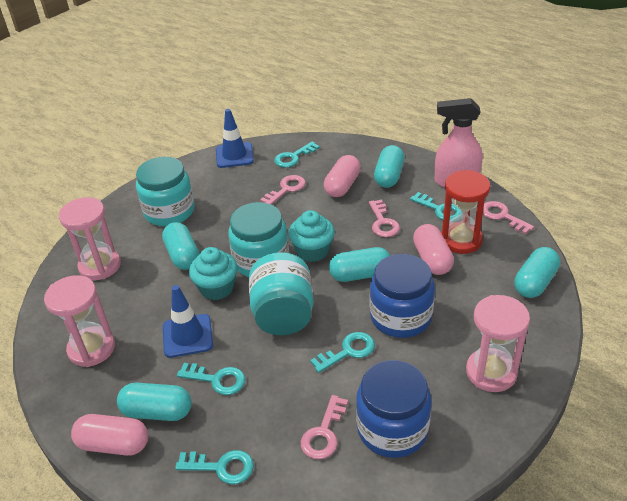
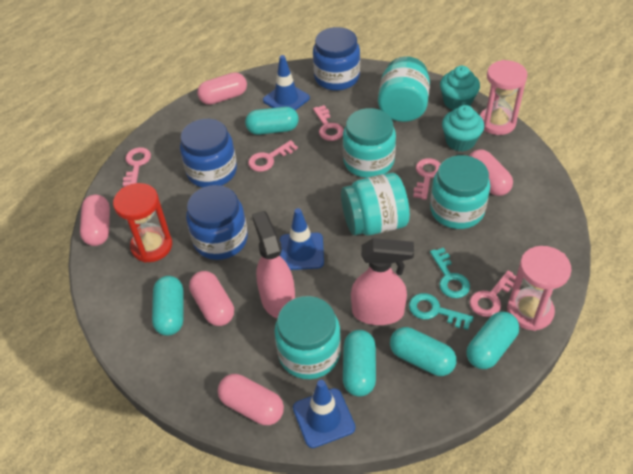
blue jar: 2 -> 3
blue traffic cone: 2 -> 3
pink capsule: 3 -> 5
pink hourglass: 3 -> 2
pink key: 4 -> 5
pink spray bottle: 1 -> 2
turquoise jar: 3 -> 5
turquoise key: 5 -> 2

